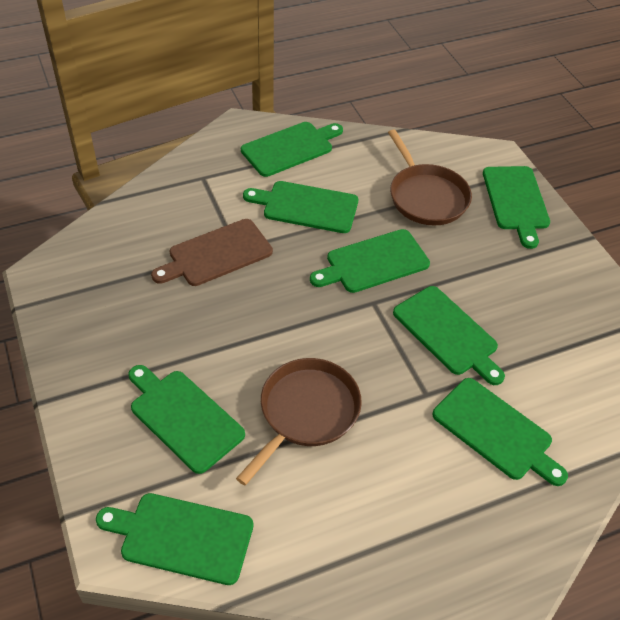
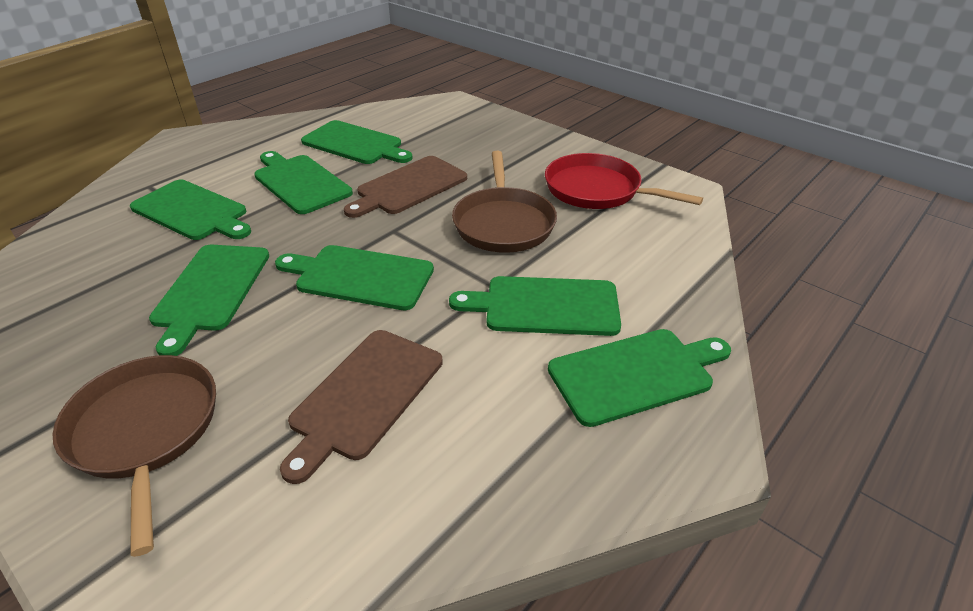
brown cutting board: 1 -> 2
green cutting board: 8 -> 7
red pan: 0 -> 1

